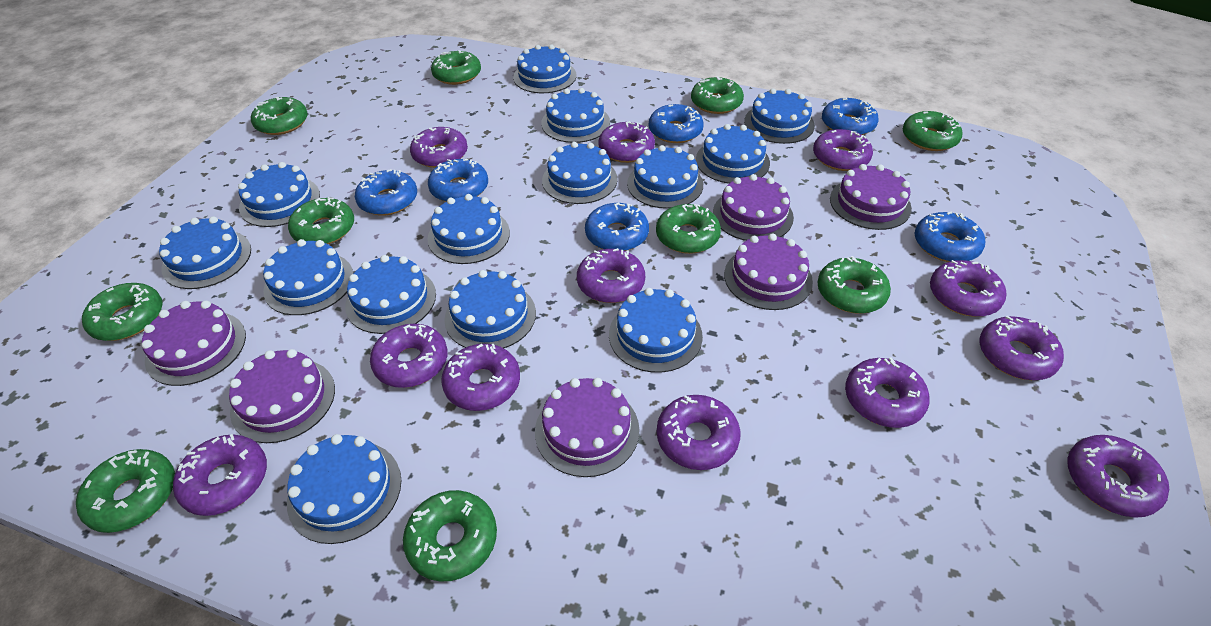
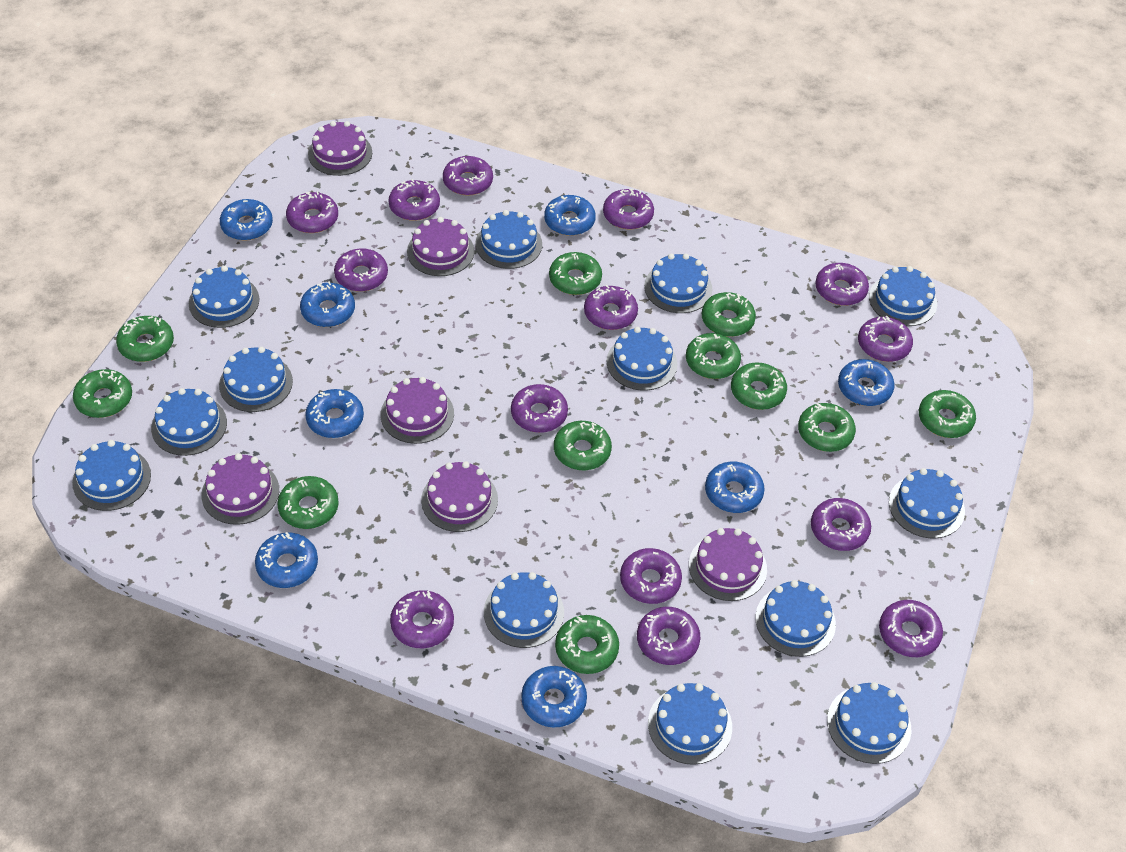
blue cake: 14 -> 13
blue donut: 6 -> 8
green donut: 10 -> 11
purple donut: 12 -> 14

